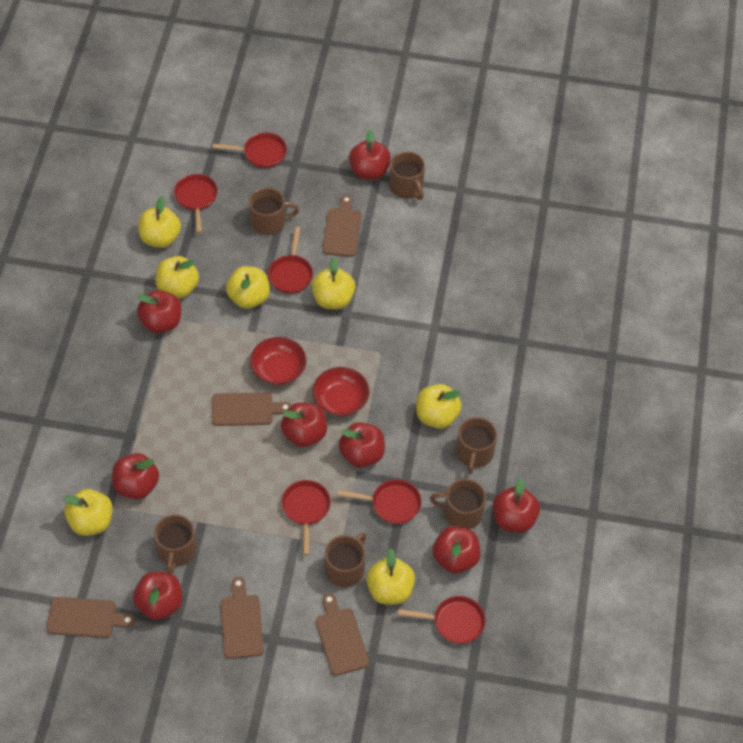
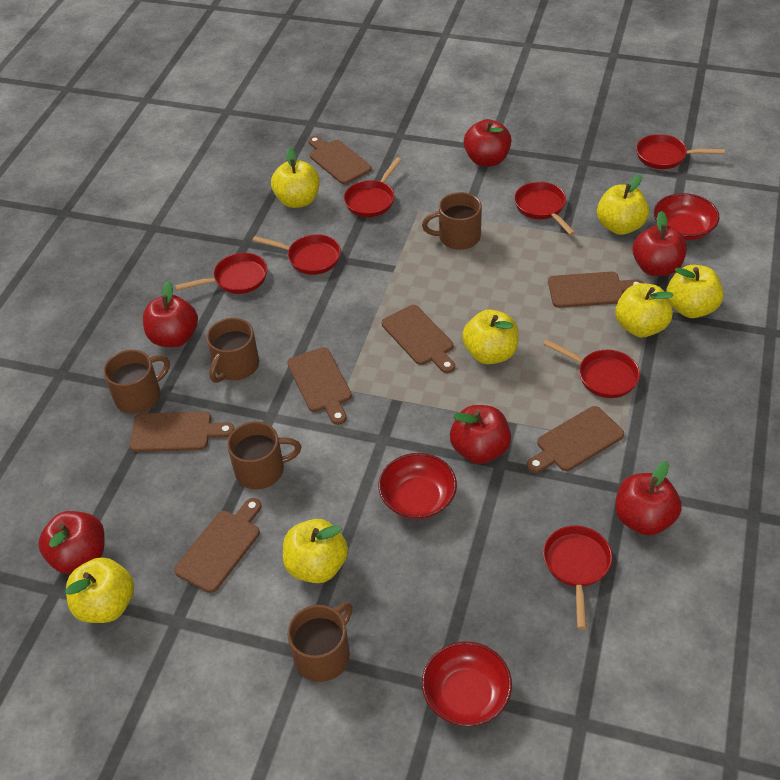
brown cutting board: 5 -> 7
brown mug: 6 -> 5
red apple: 8 -> 6
red bowl: 2 -> 3
red pan: 6 -> 7

